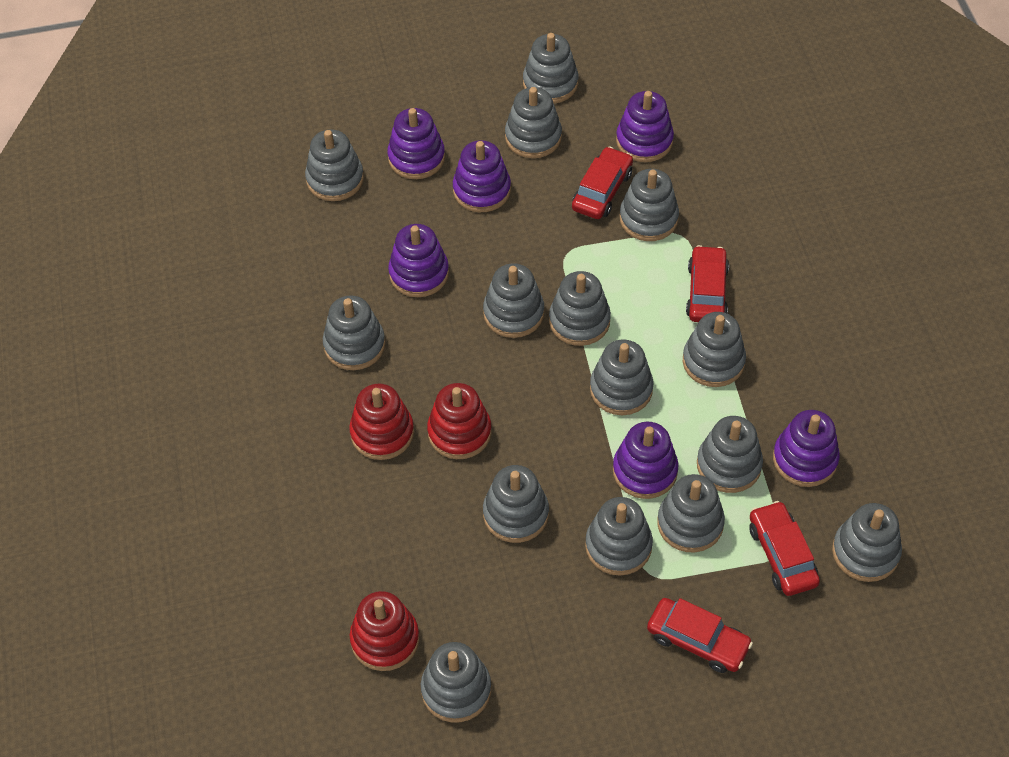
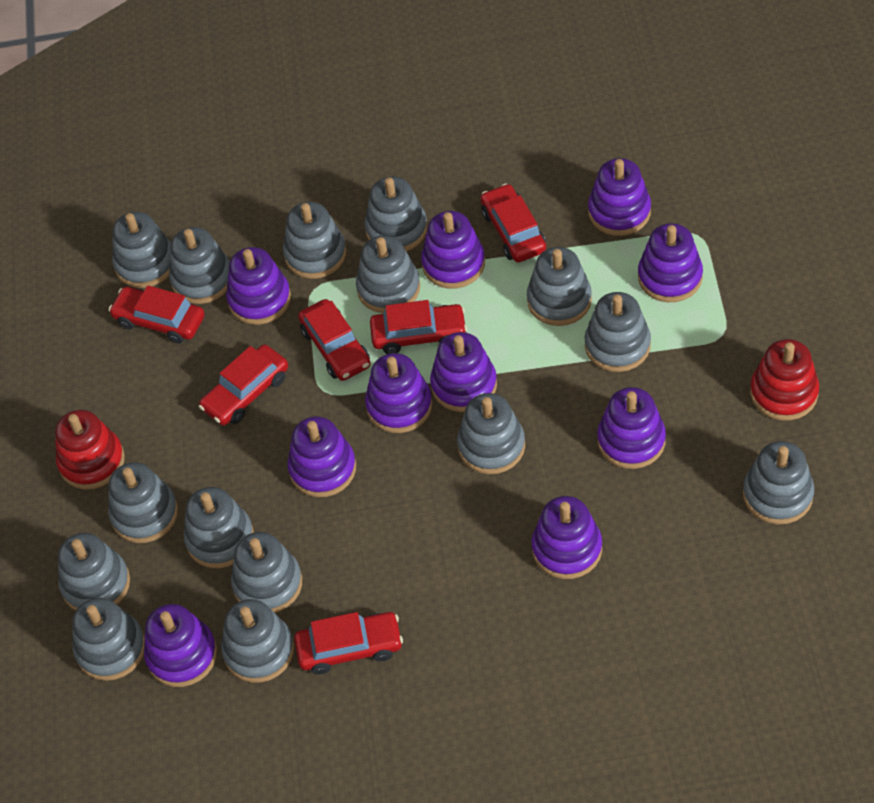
purple stacking toy: 6 -> 10
red car: 4 -> 6
red stacking toy: 3 -> 2

